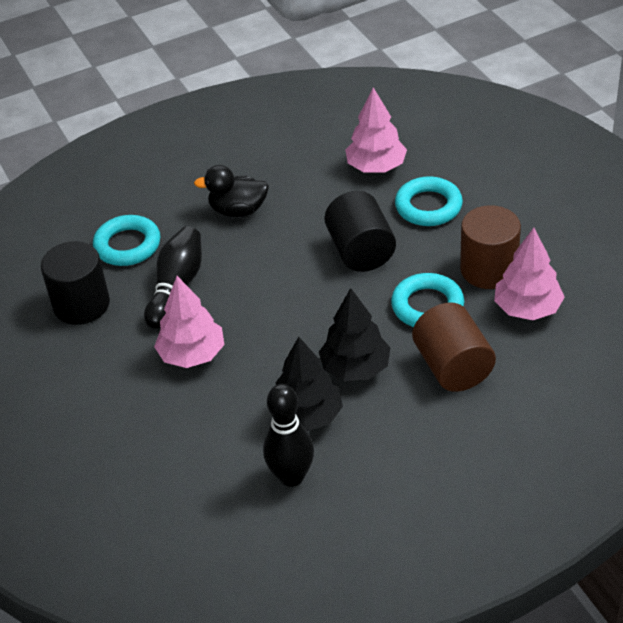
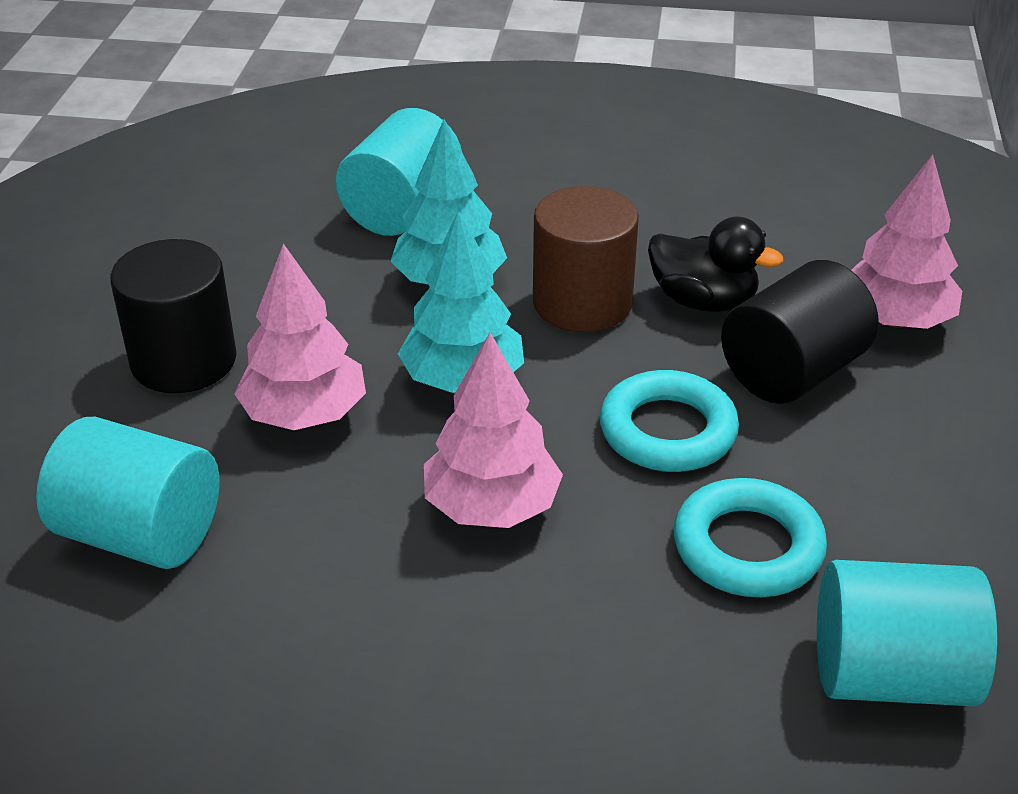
black bowling pin: 2 -> 0
black tree: 2 -> 0
brown cylinder: 2 -> 1
turquoise cylinder: 0 -> 3
turquoise ring: 3 -> 2
turquoise tree: 0 -> 2

